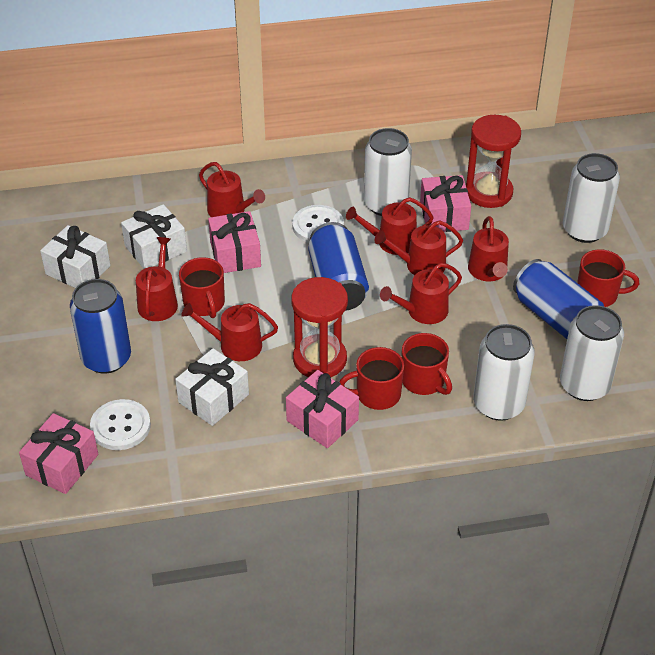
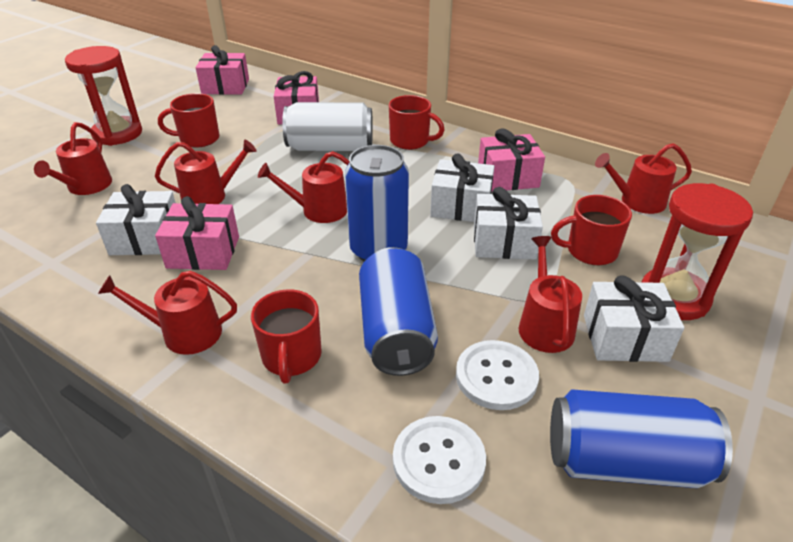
red watering can: 7 -> 6
white can: 4 -> 1
white gift: 3 -> 4

